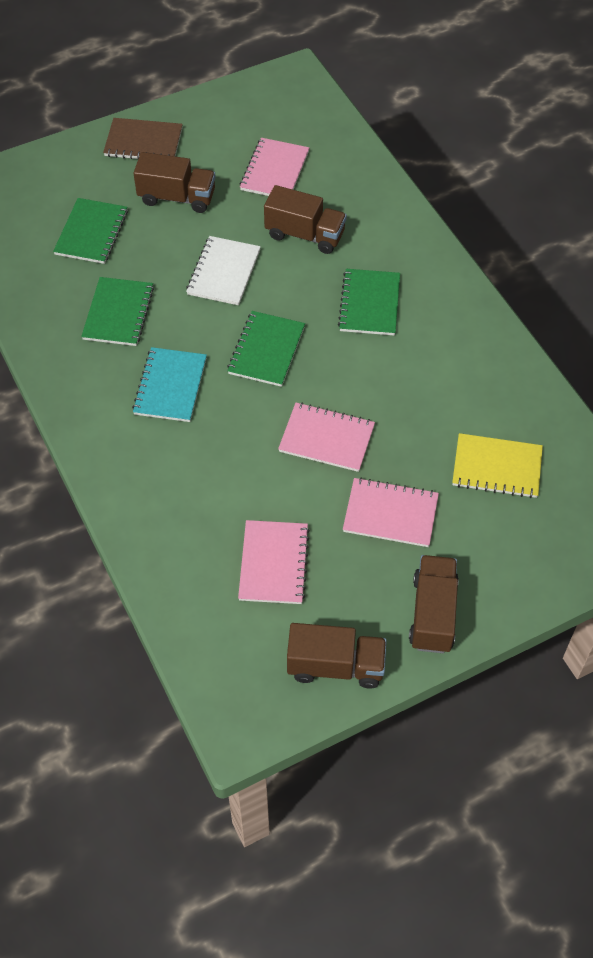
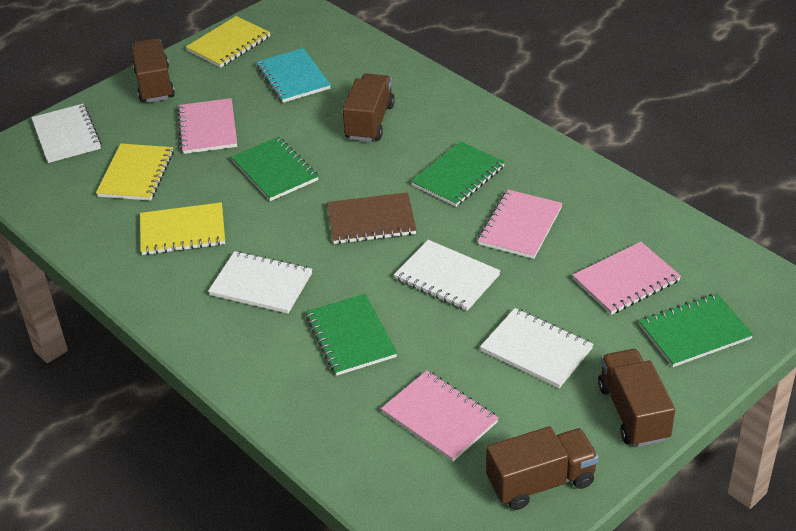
white notebook: 1 -> 4
yellow notebook: 1 -> 3

